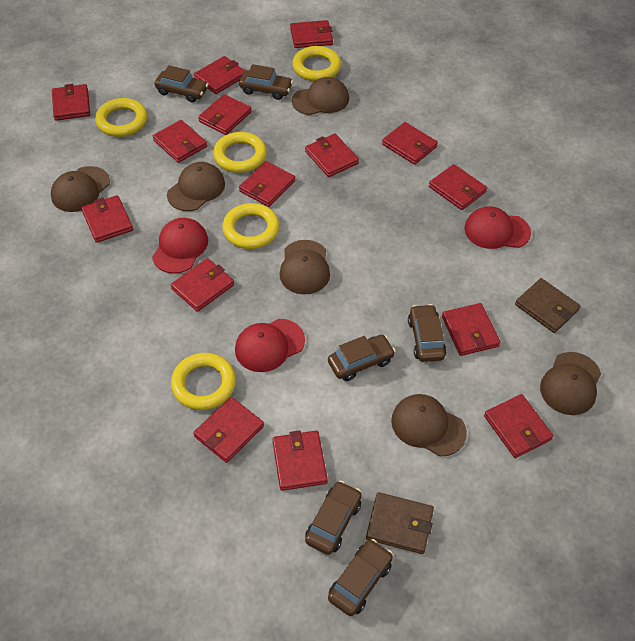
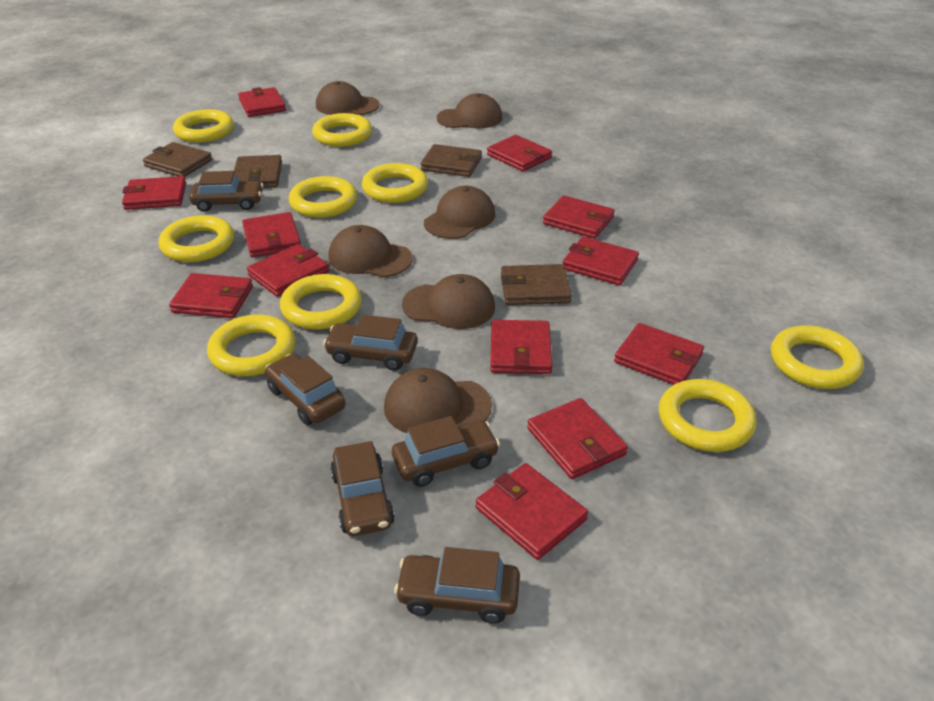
brown wallet: 2 -> 4
red cap: 3 -> 0
red wallet: 15 -> 12
yellow ring: 5 -> 9

